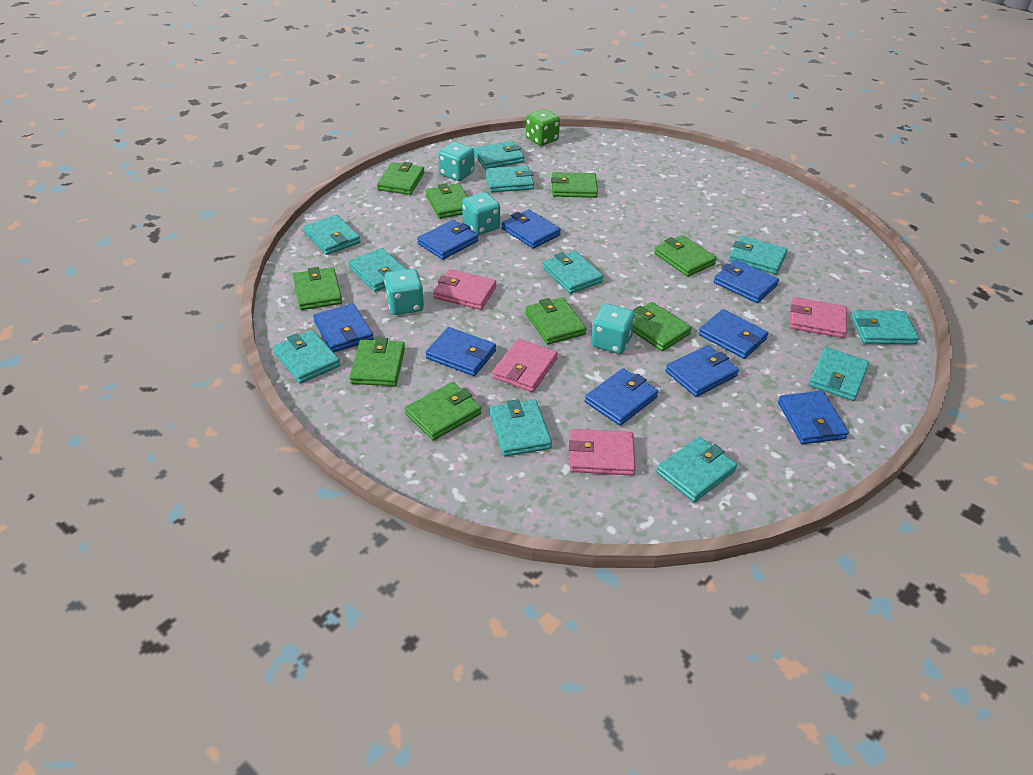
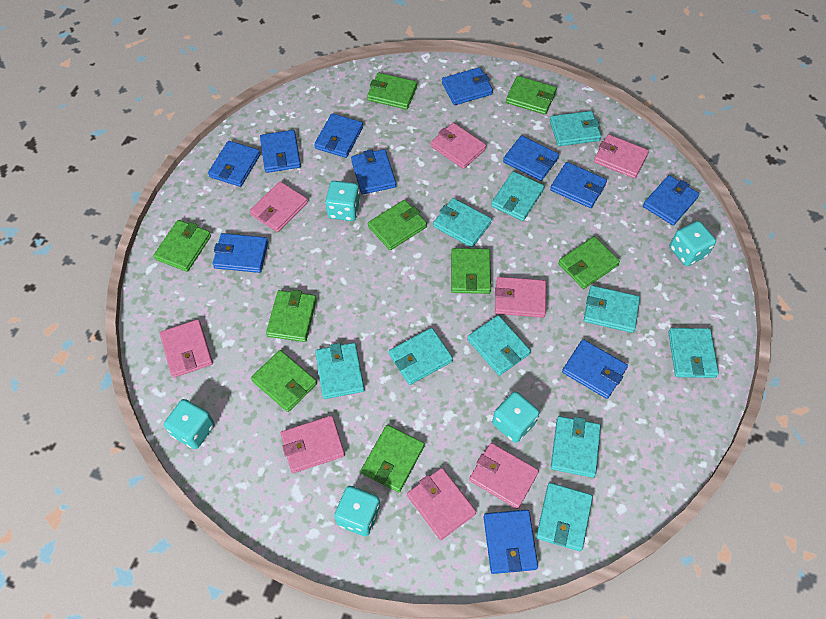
blue wallet: 9 -> 11
green dice: 1 -> 0
pink wallet: 4 -> 8
turquoise dice: 4 -> 5
turquoise wallet: 11 -> 10

